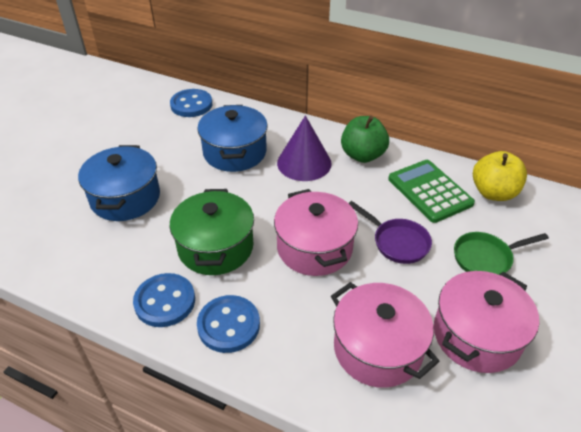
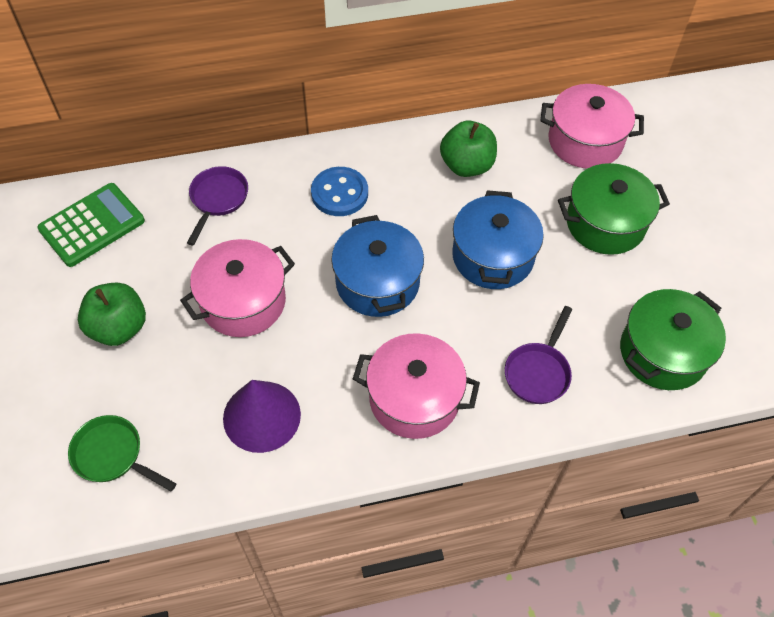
blue button: 3 -> 1
green apple: 1 -> 2
green pot: 1 -> 2
purple pan: 1 -> 2
yellow apple: 1 -> 0

